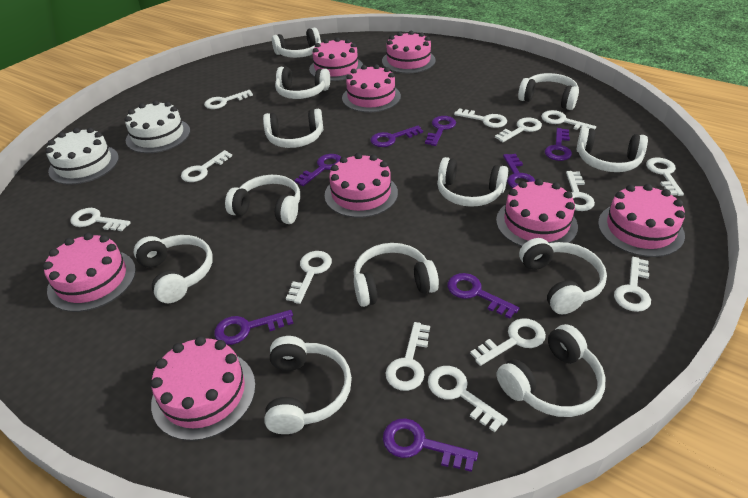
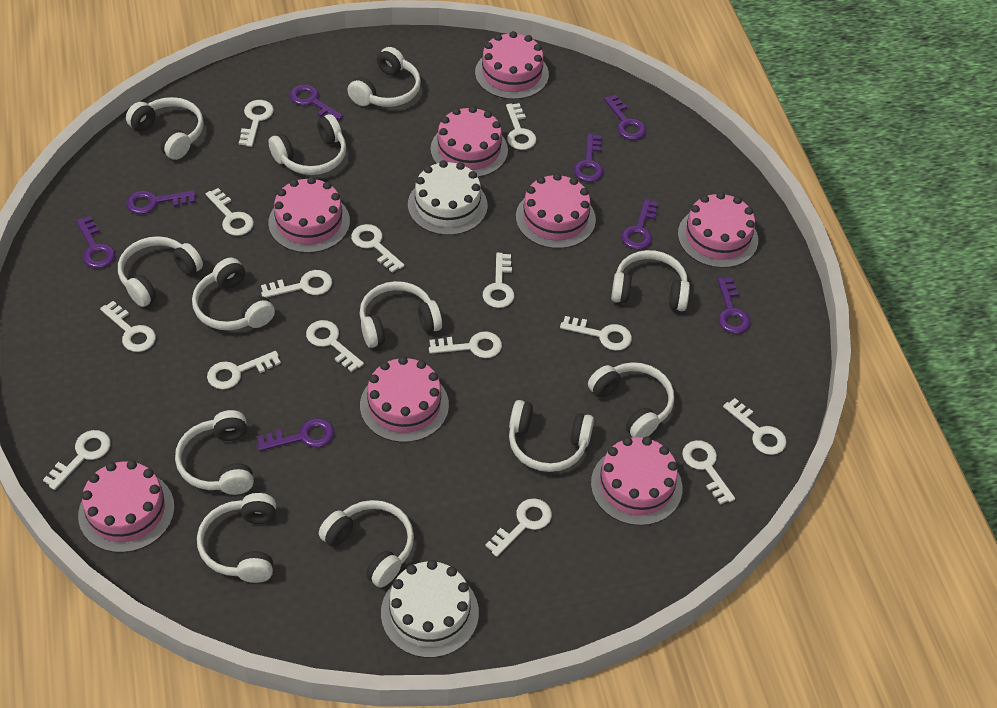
white key: 13 -> 15

